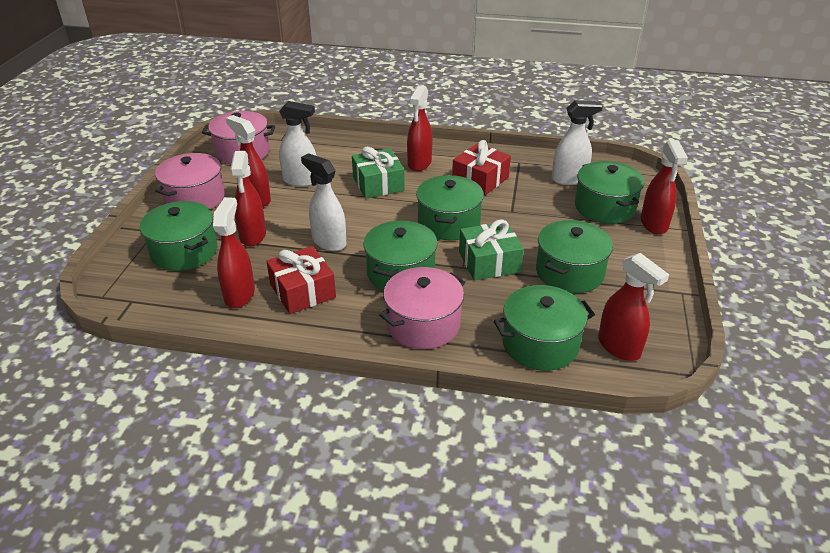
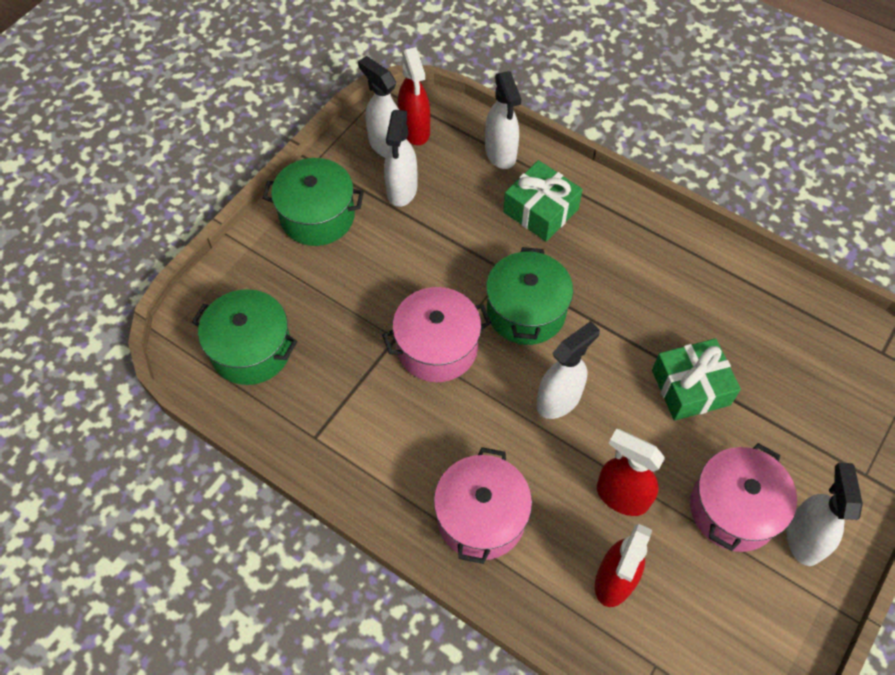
green pot: 6 -> 3
red gift: 2 -> 0
red spray bottle: 6 -> 3
white spray bottle: 3 -> 5

